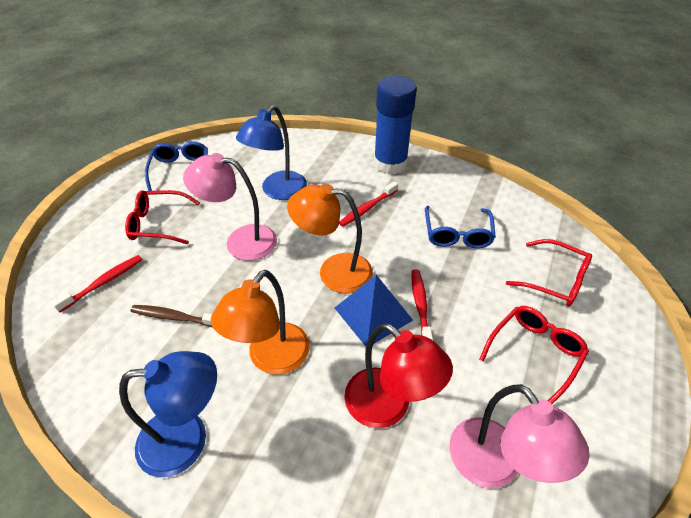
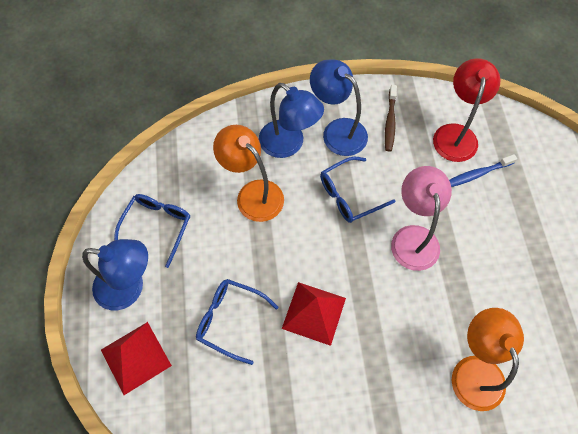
blue glasses: 2 -> 3
blue glue stick: 1 -> 0
blue lamp: 2 -> 3
blue pyramid: 1 -> 0
blue toothbrush: 0 -> 1
pink lamp: 2 -> 1
red glasses: 3 -> 0
red pyramid: 0 -> 2
red toothbrush: 3 -> 0

